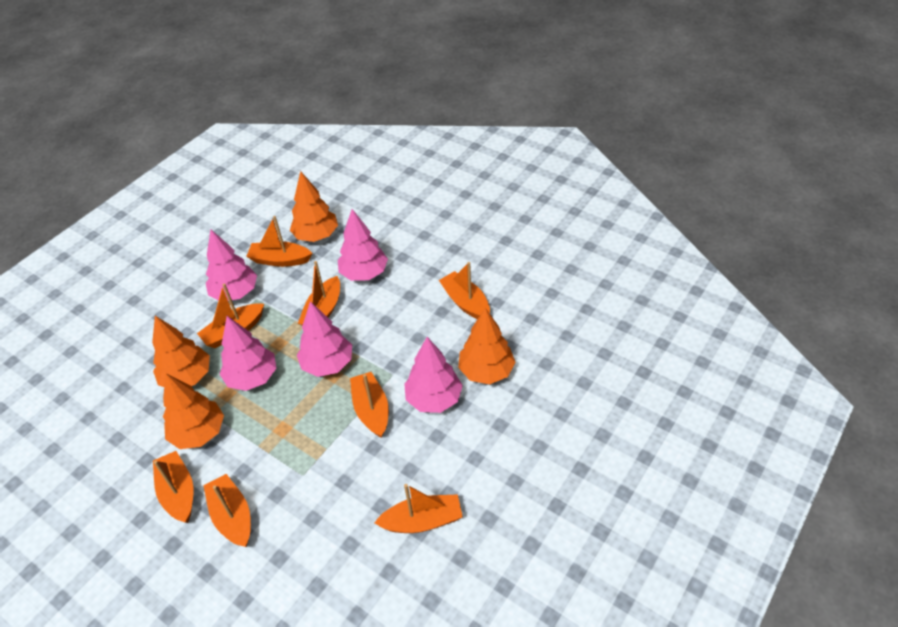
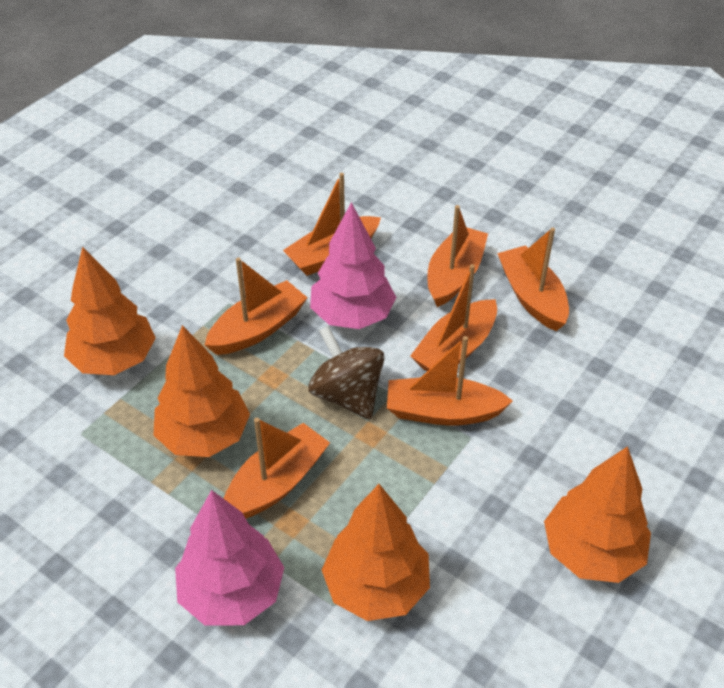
brown spinning top: 0 -> 1
orange boat: 8 -> 7
pink tree: 5 -> 2

